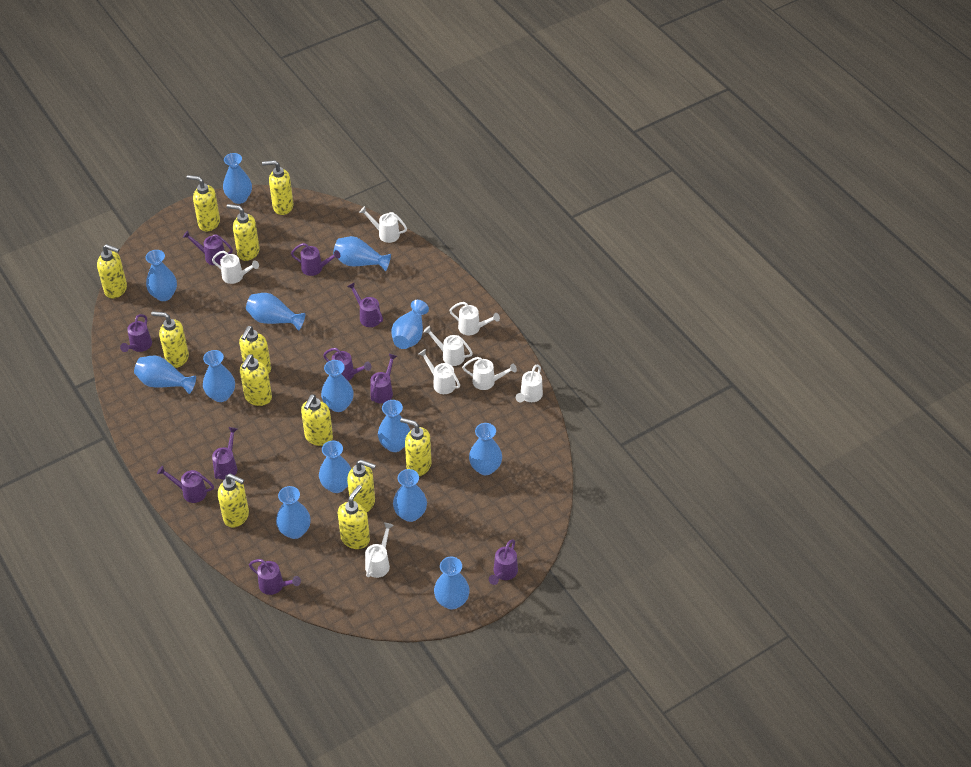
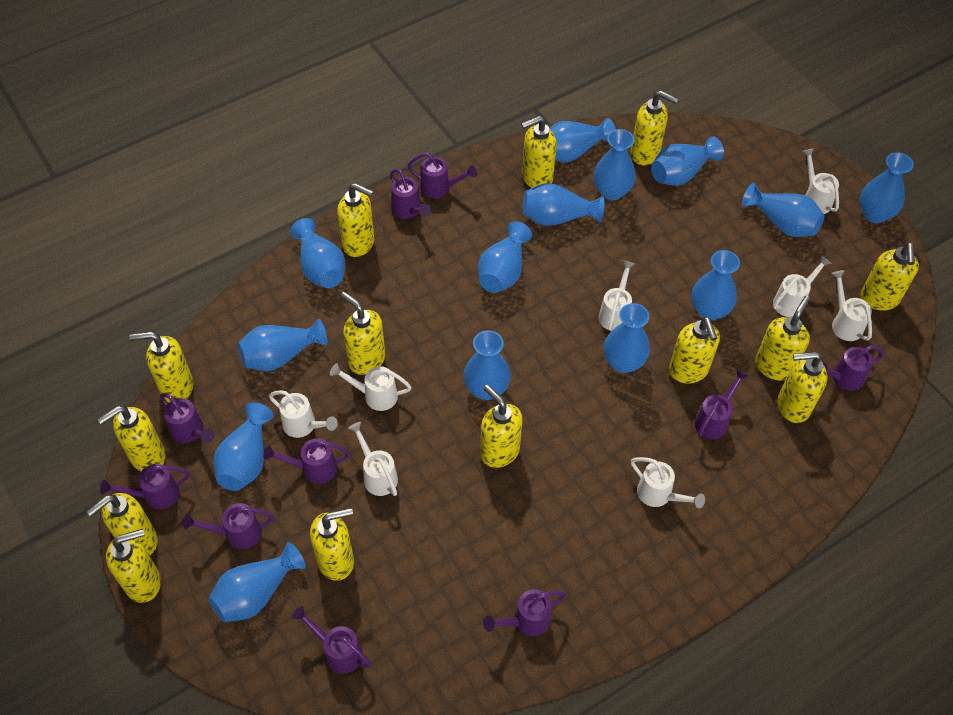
yellow soap dispenser: 12 -> 14

